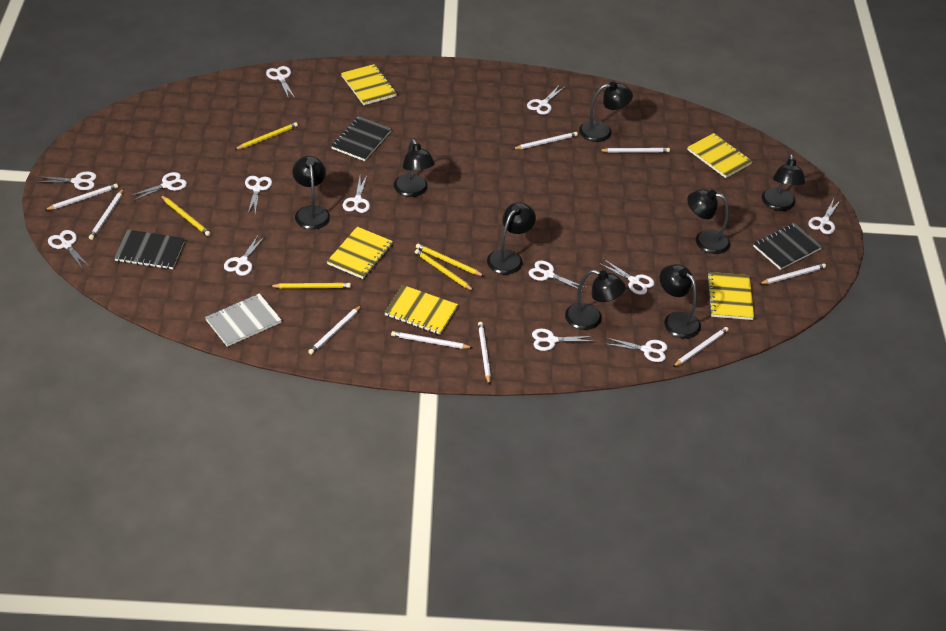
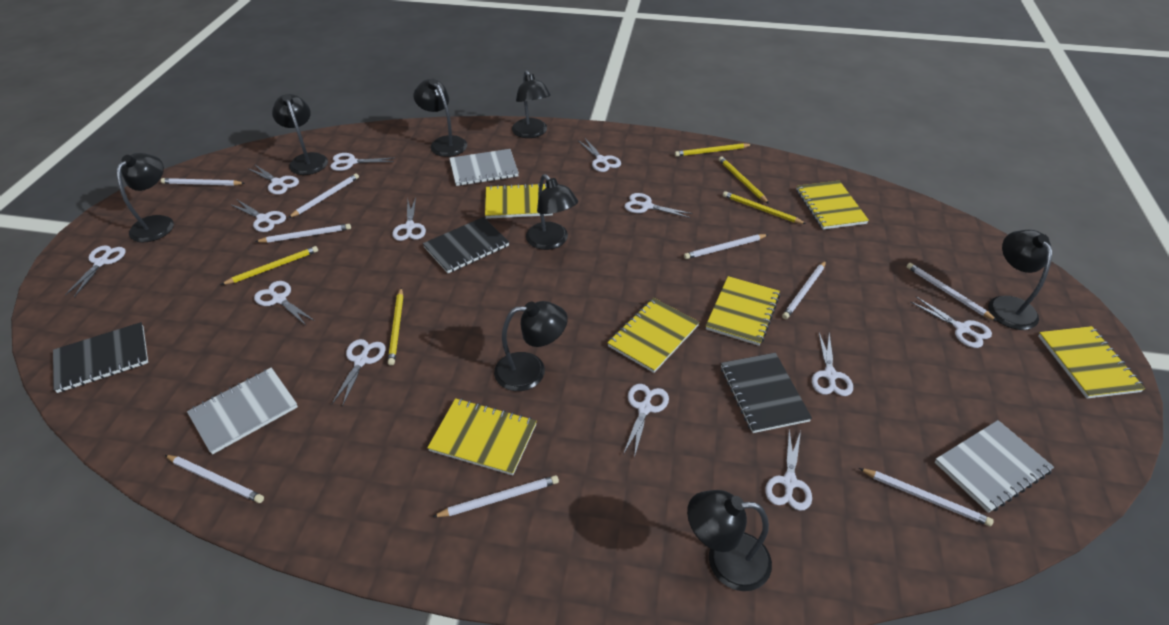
grey notebook: 1 -> 3
yellow notebook: 5 -> 6

